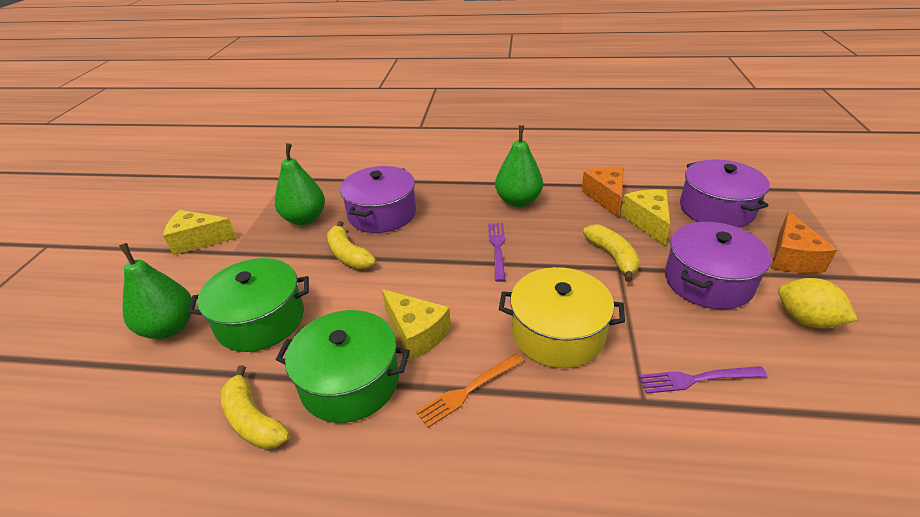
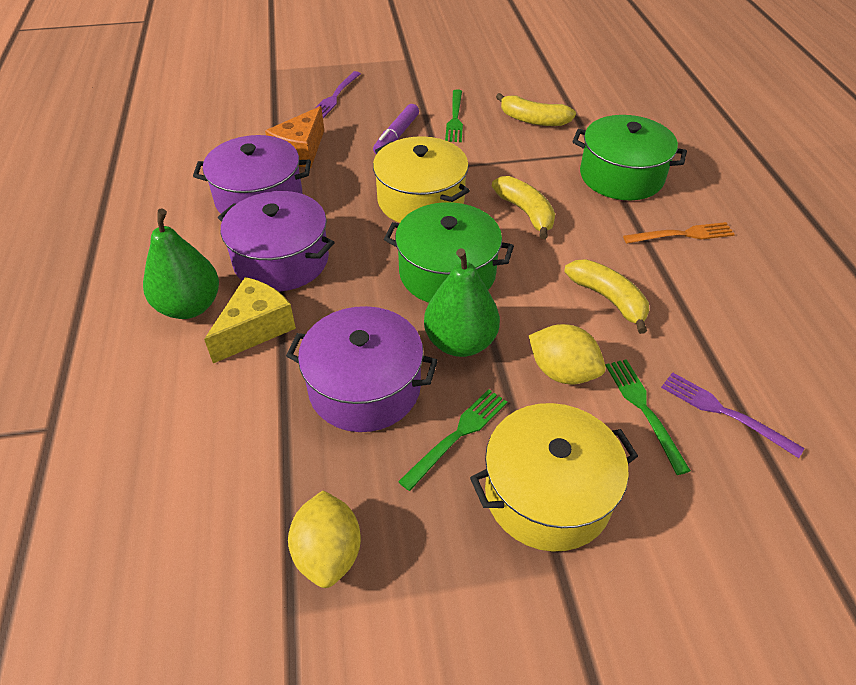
green fork: 0 -> 3
green pear: 3 -> 2
orange cheese: 2 -> 1
purple marker: 0 -> 1
yellow cheese: 3 -> 1
yellow lemon: 1 -> 2
yellow pot: 1 -> 2

